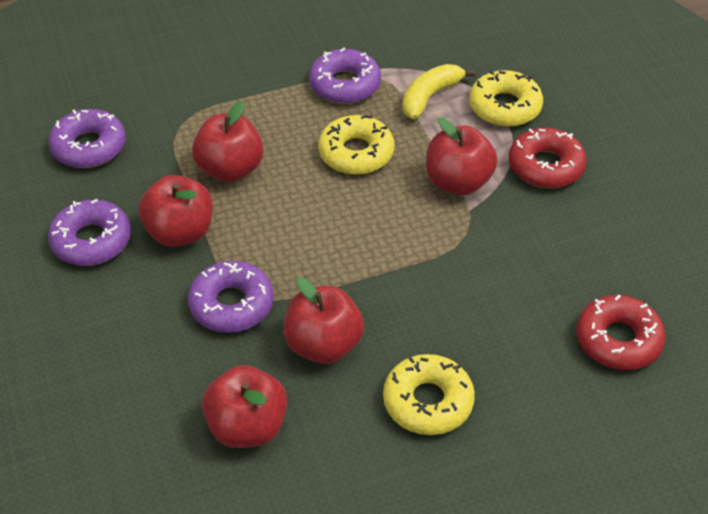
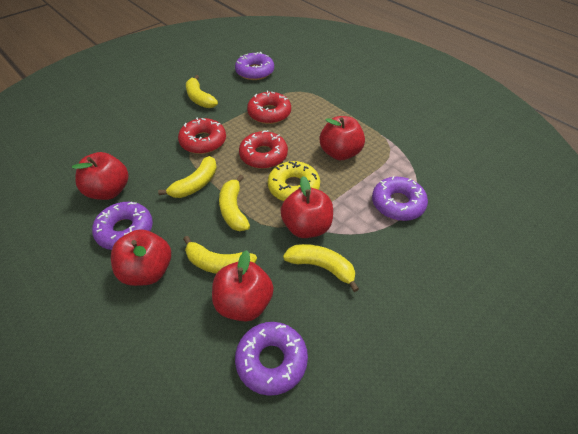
red donut: 2 -> 3
yellow banana: 1 -> 5
yellow donut: 3 -> 1

